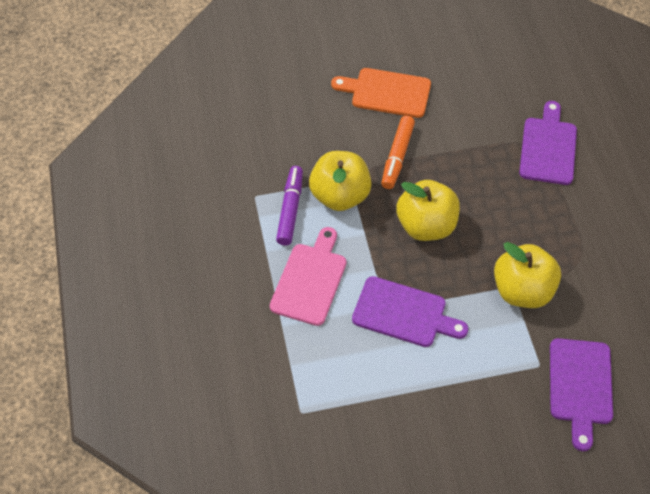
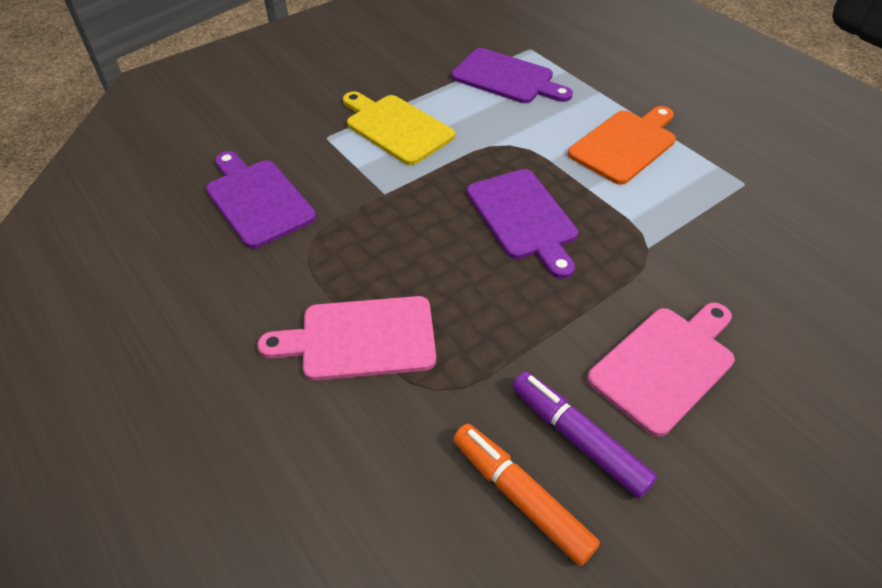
pink cutting board: 1 -> 2
yellow apple: 3 -> 0
yellow cutting board: 0 -> 1

